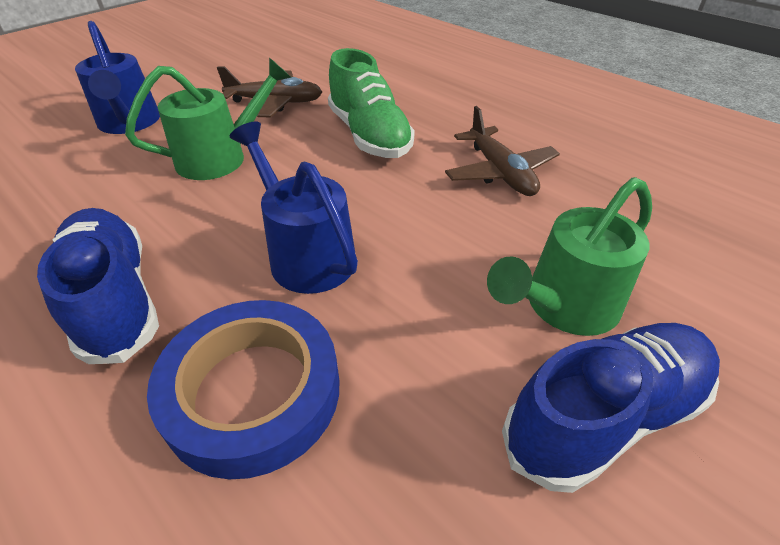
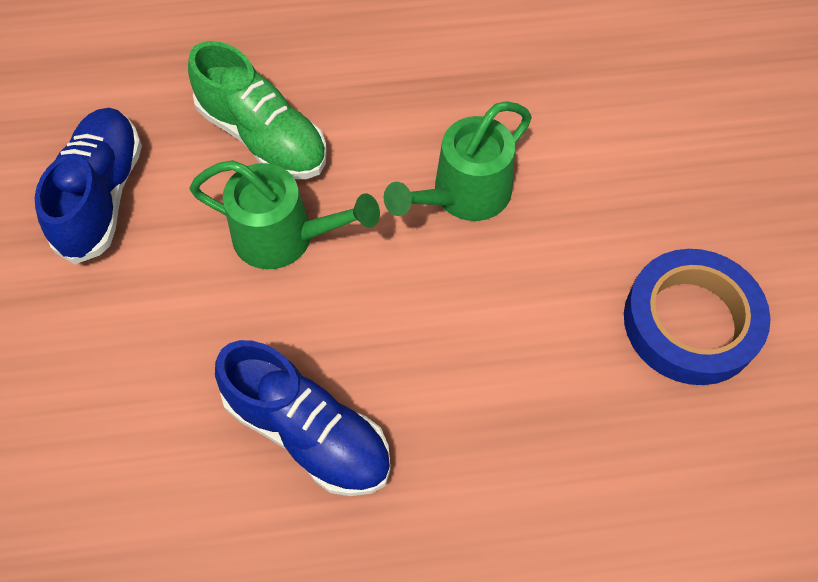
blue watering can: 2 -> 0
brown plane: 2 -> 0

